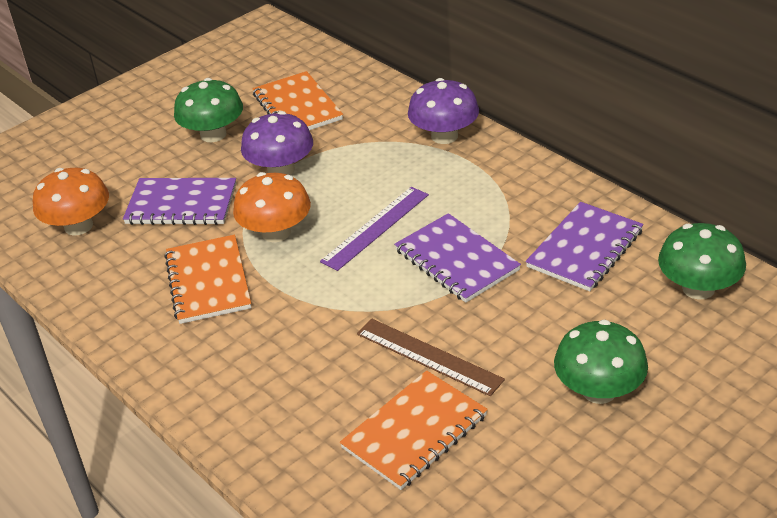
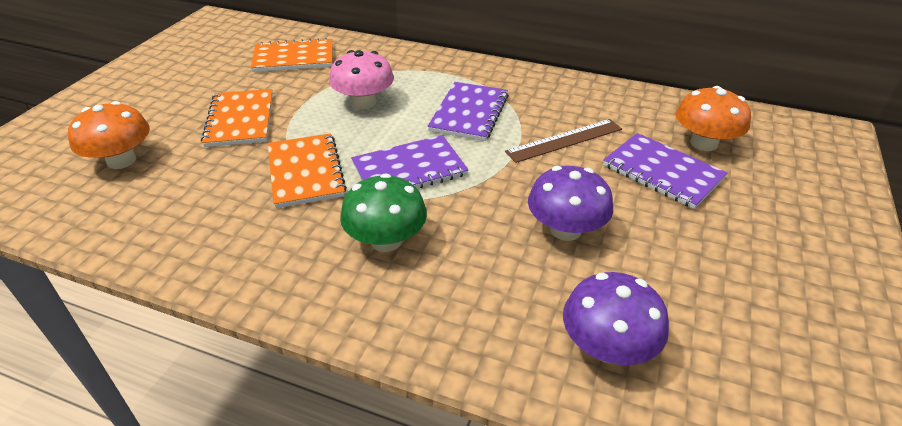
green mushroom: 3 -> 1
pink mushroom: 0 -> 1
purple ruler: 1 -> 0

